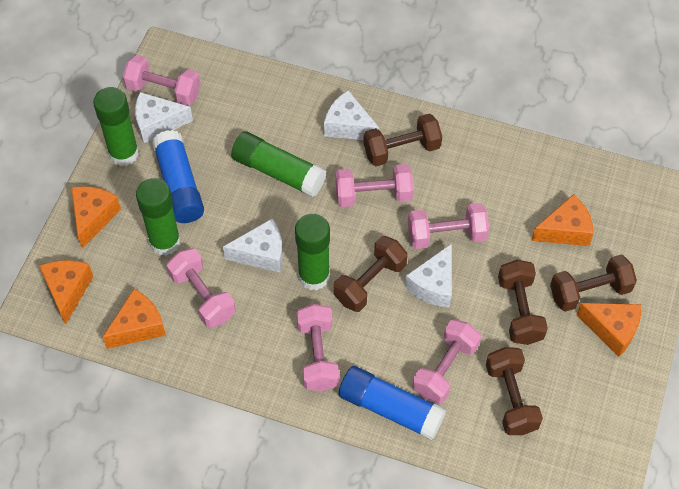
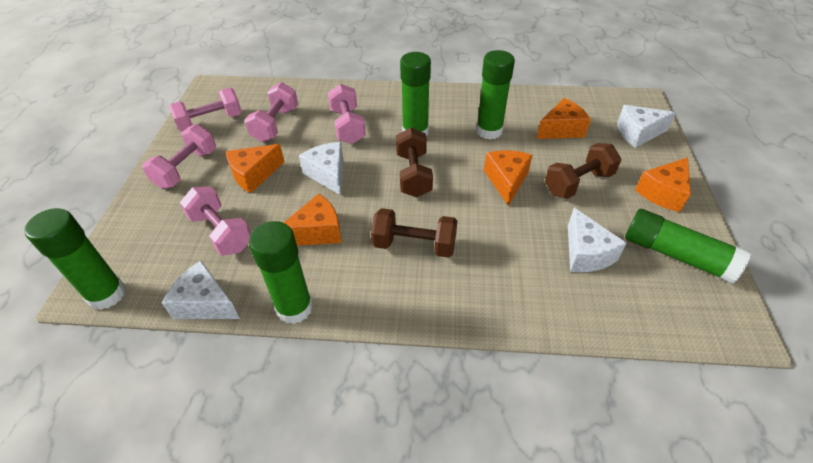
blue glue stick: 2 -> 0
brown dumbbell: 5 -> 3
green glue stick: 4 -> 5
pink dumbbell: 6 -> 5

